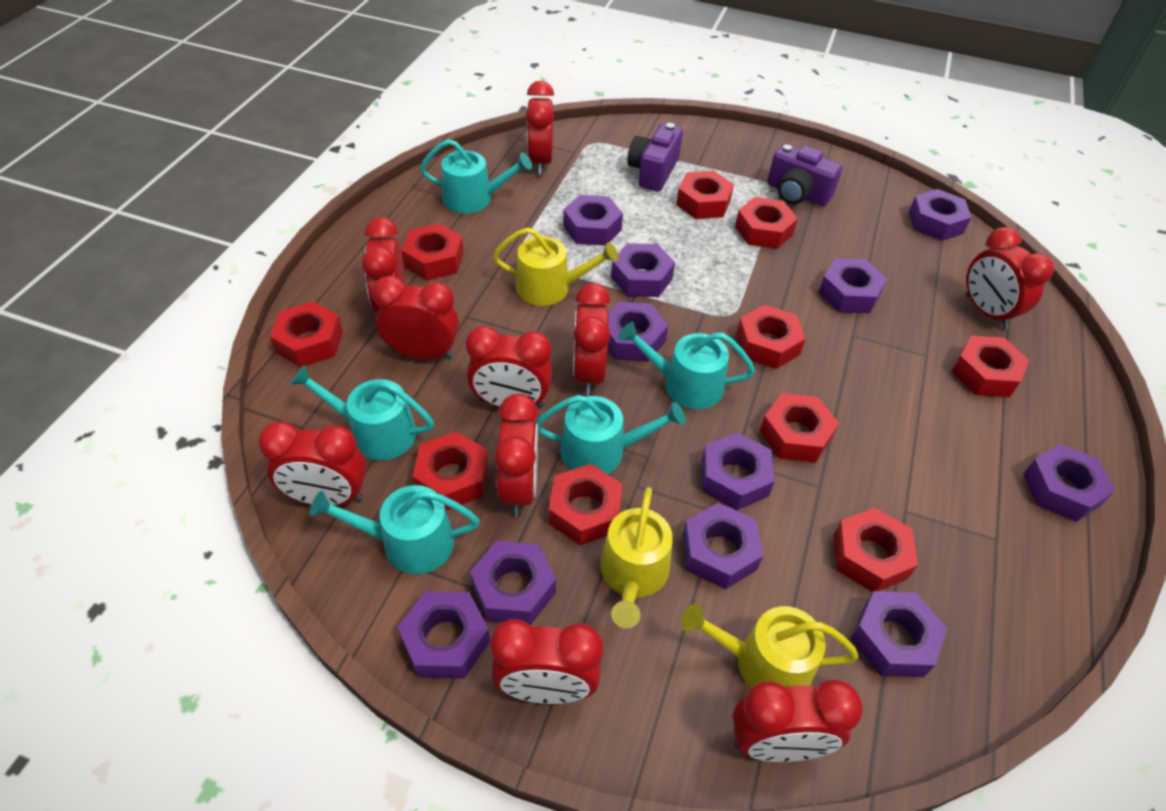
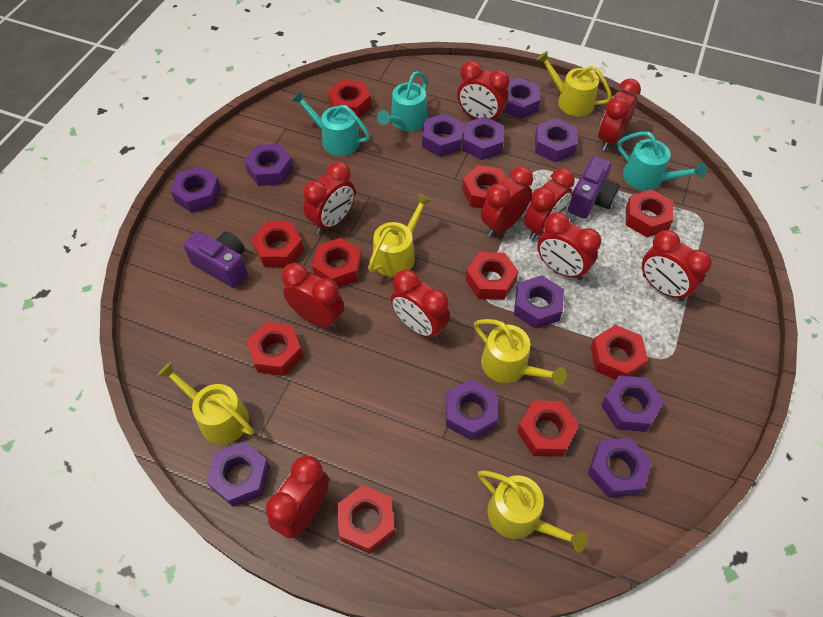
turquoise watering can: 5 -> 3
yellow watering can: 3 -> 5

